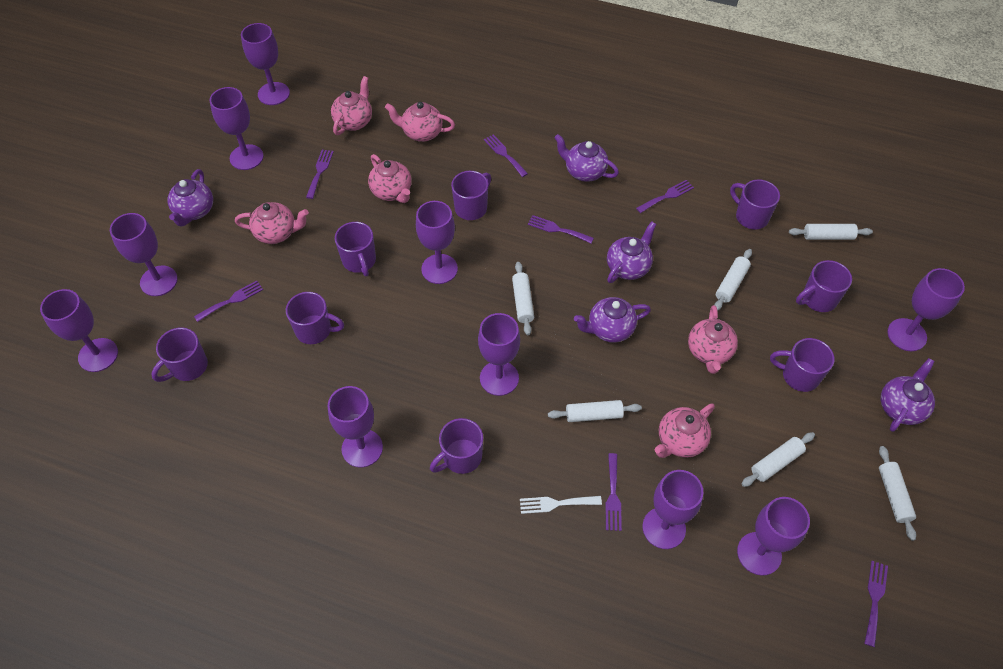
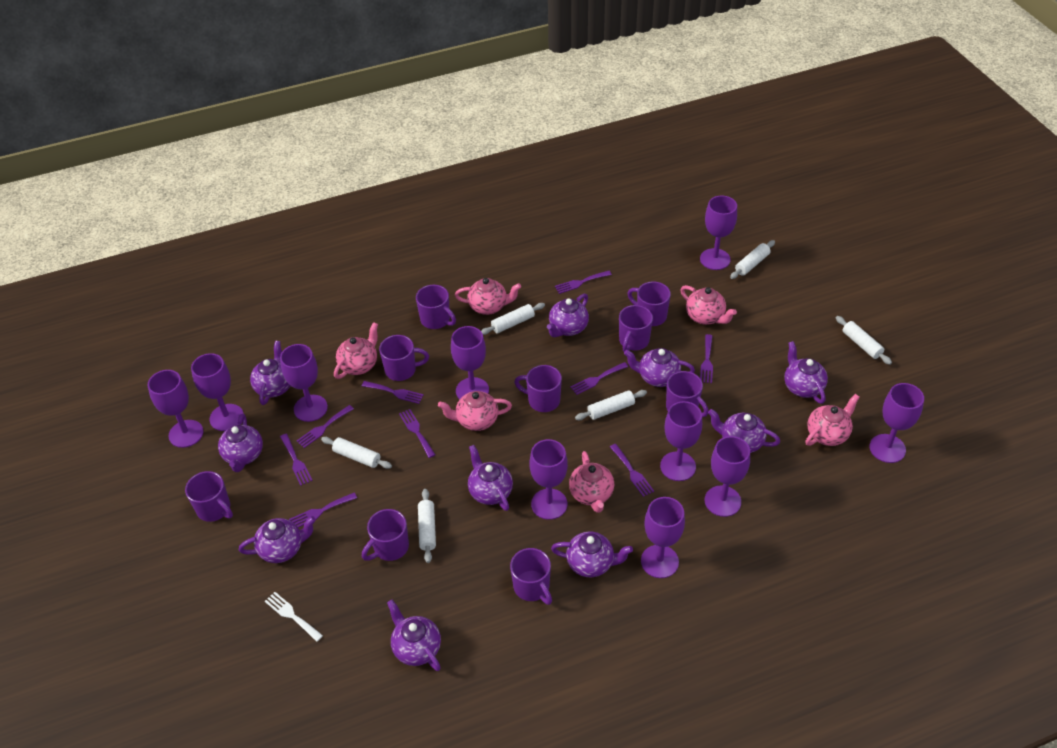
purple fork: 7 -> 9
purple mug: 8 -> 9
purple teapot: 5 -> 10

